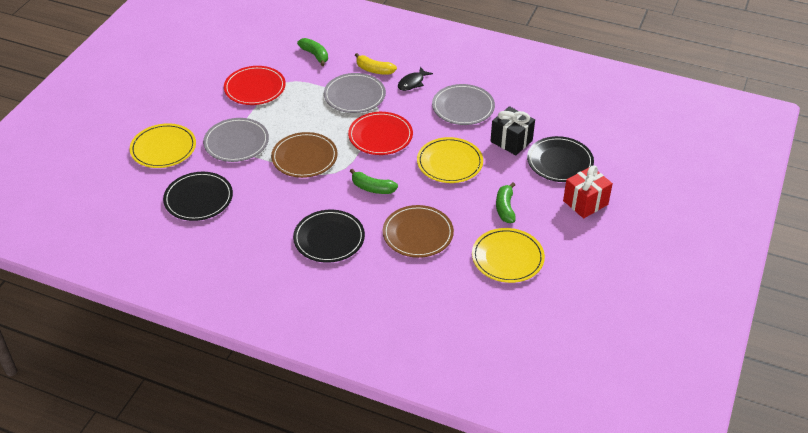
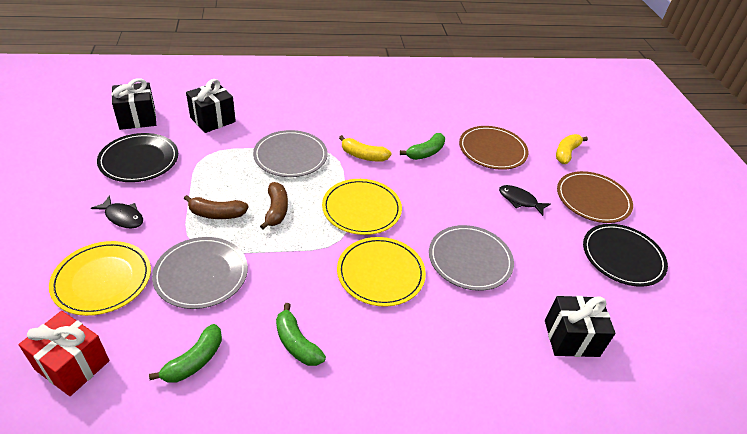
black fish: 1 -> 2
black gift: 1 -> 3
black plate: 3 -> 2
brown banana: 0 -> 2
red plate: 2 -> 0
yellow banana: 1 -> 2

